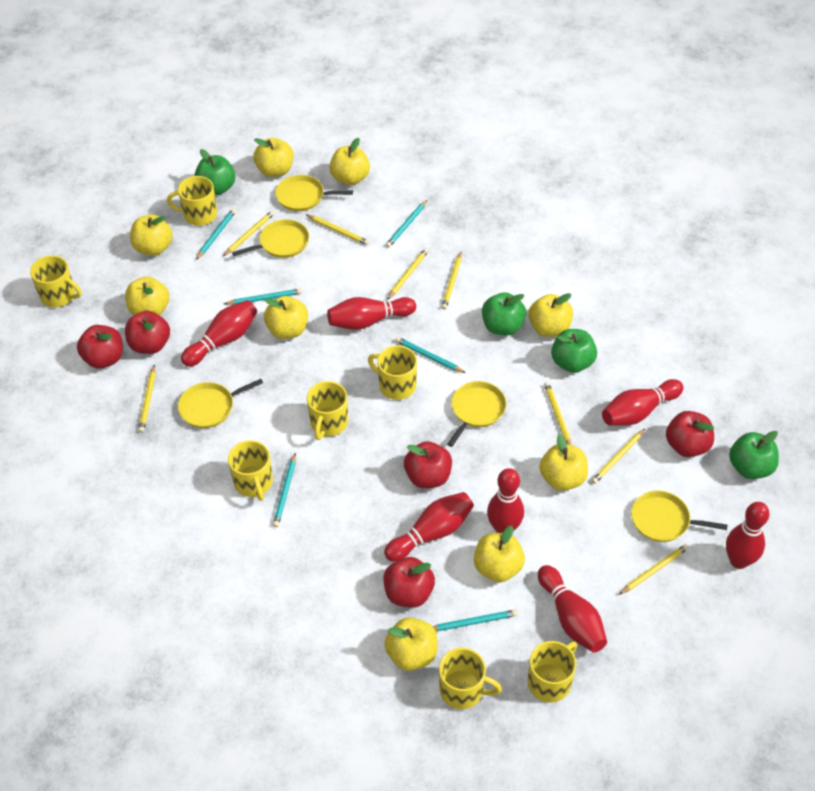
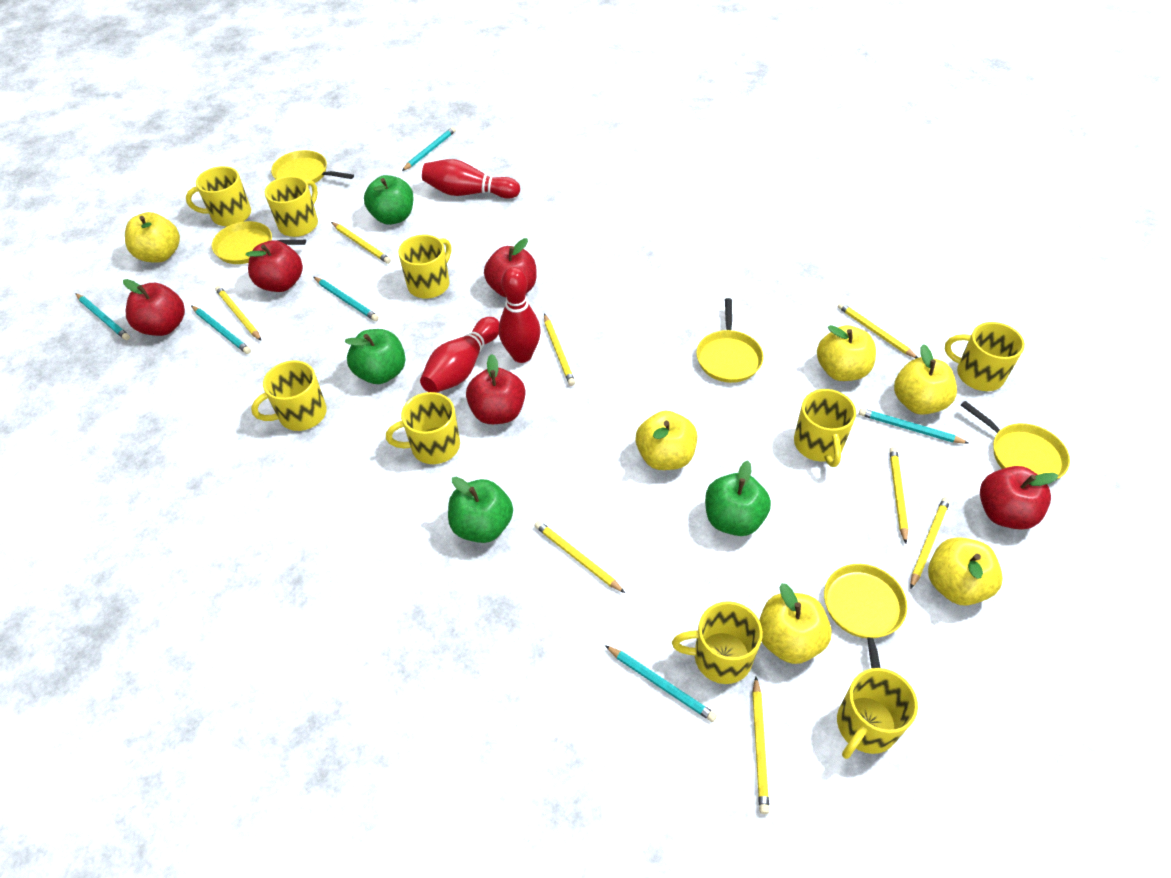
red bowling pin: 7 -> 3
yellow apple: 9 -> 6
yellow mug: 7 -> 9

